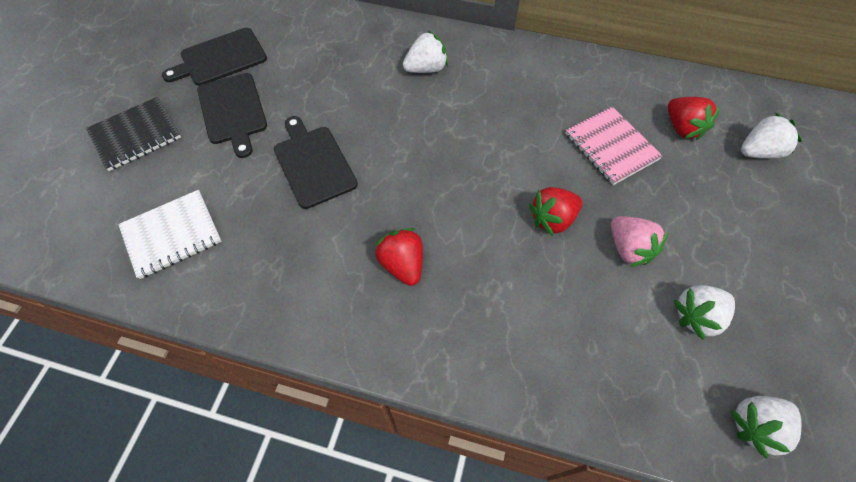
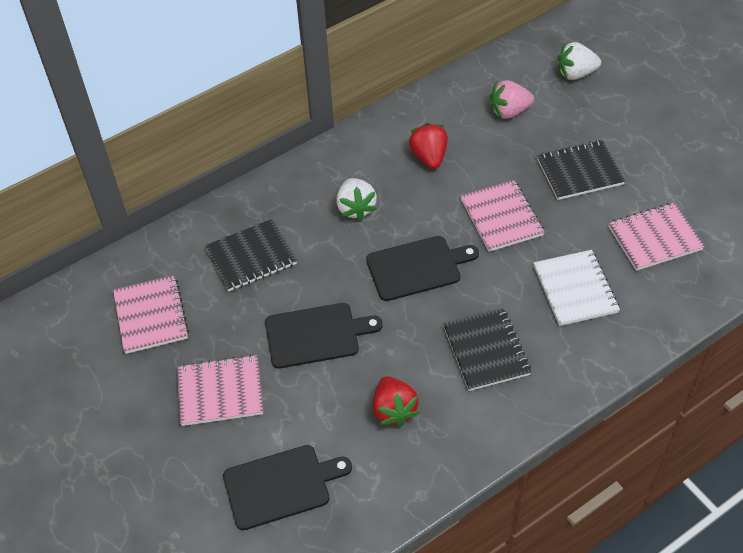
black notebook: 1 -> 3
pink notebook: 1 -> 4
red strawberry: 3 -> 2
white strawberry: 4 -> 2

